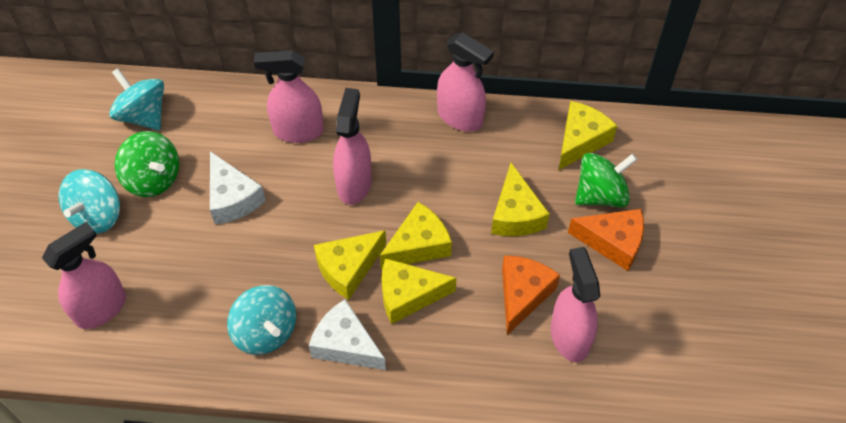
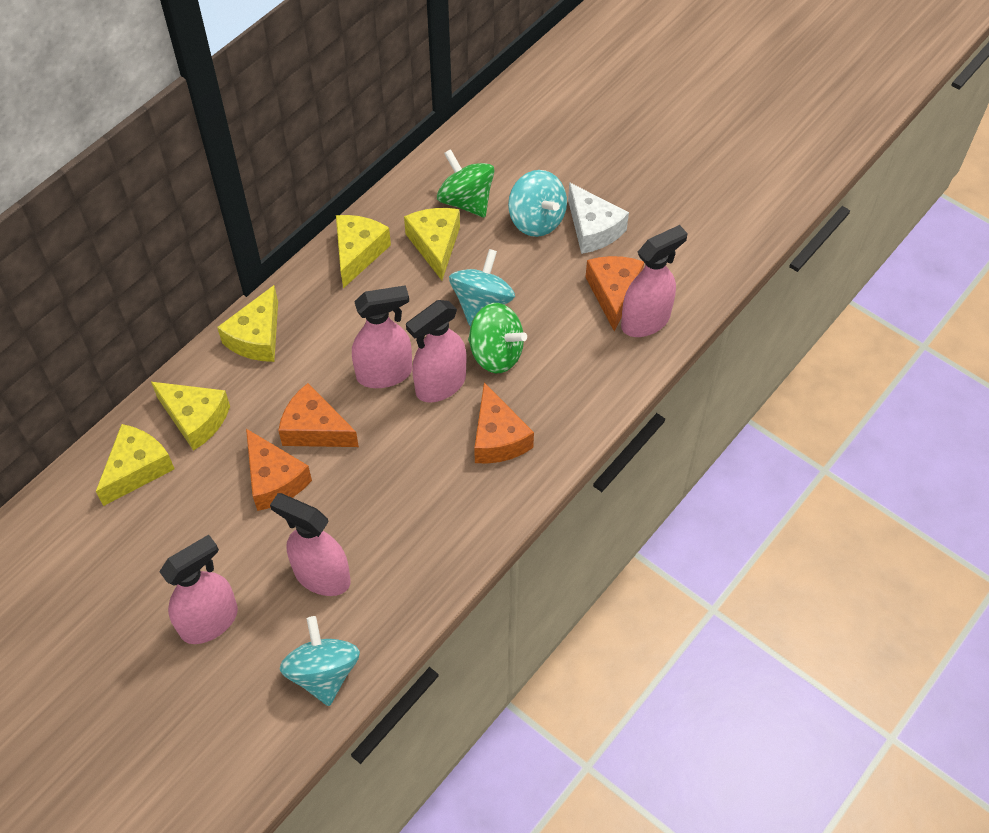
orange cheese: 2 -> 4
white cheese: 2 -> 1

